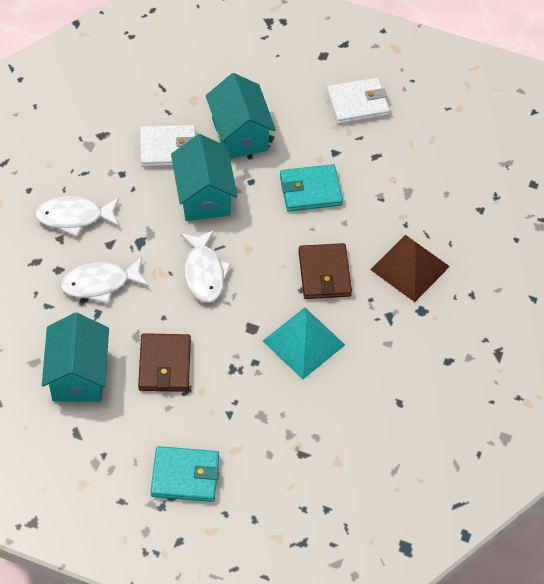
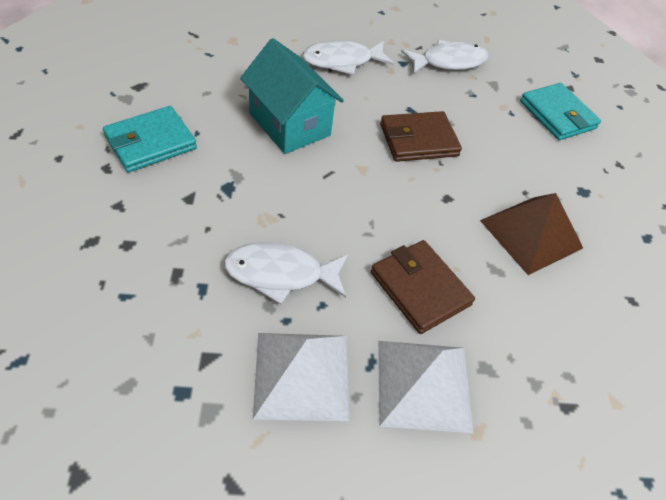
turquoise house: 3 -> 1
turquoise pyramid: 1 -> 0
white pyramid: 0 -> 2
white wallet: 2 -> 0

